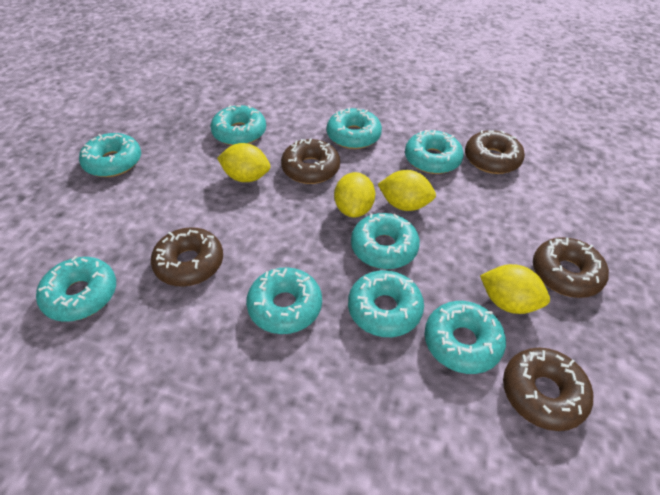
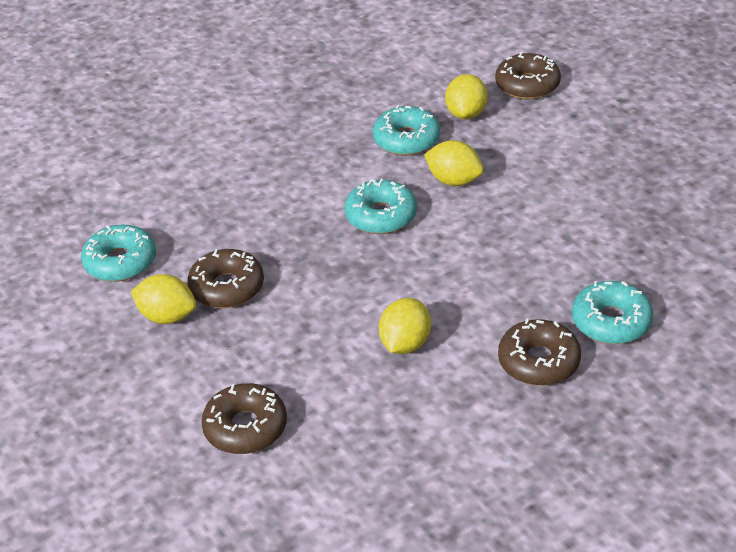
brown donut: 5 -> 4
turquoise donut: 9 -> 4

